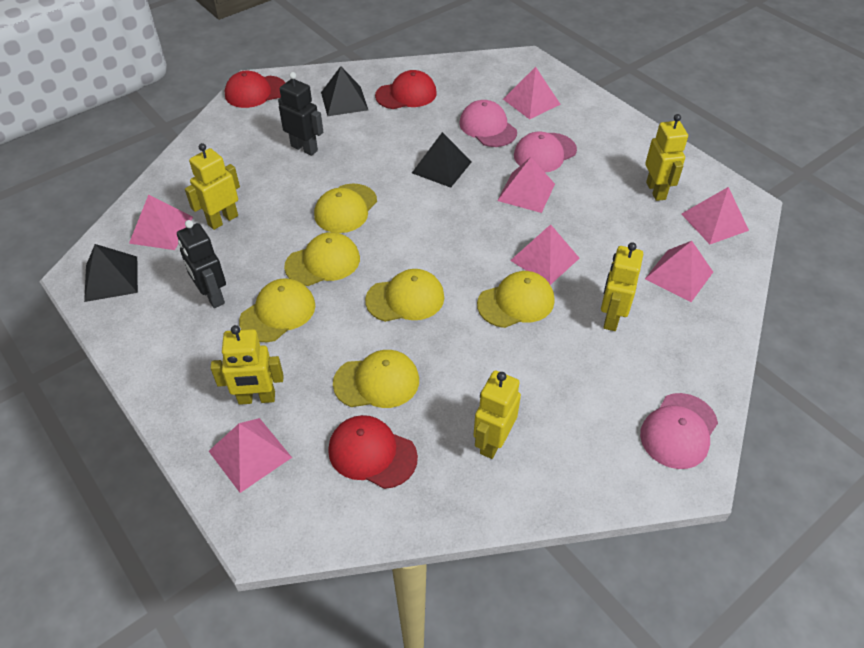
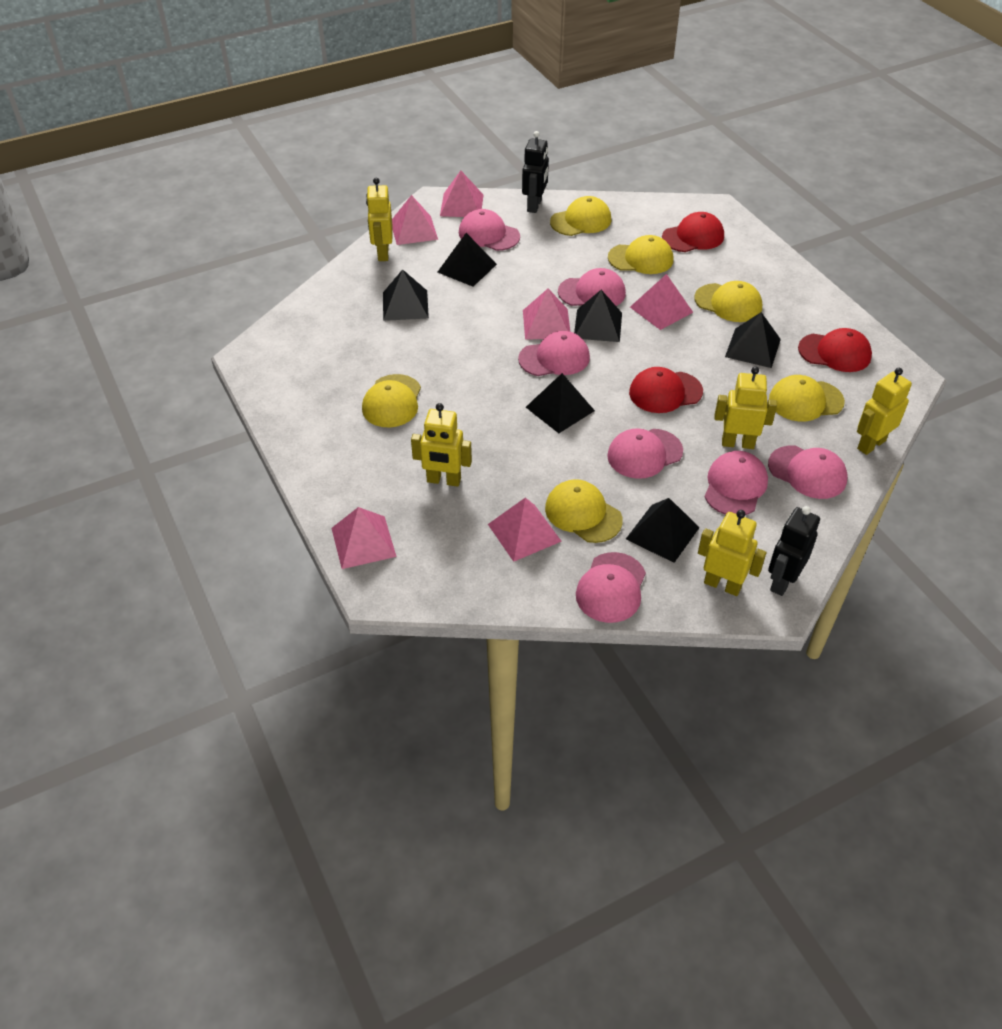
black pyramid: 3 -> 6
pink cap: 3 -> 7
pink pyramid: 7 -> 6

